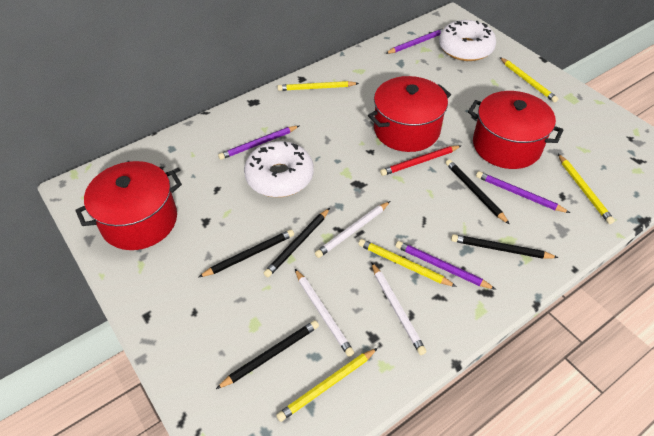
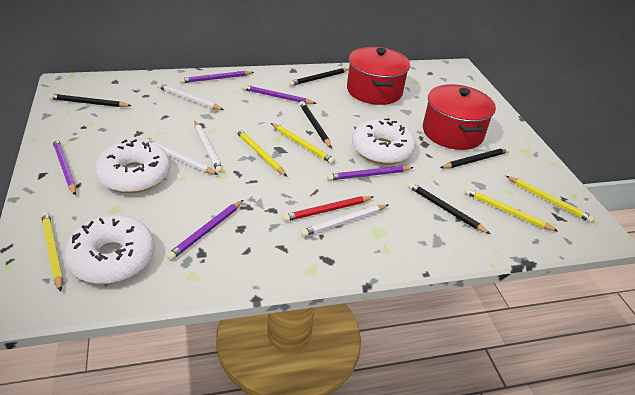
purple pencil: 4 -> 5
red pot: 3 -> 2
white donut: 2 -> 3
white pencil: 3 -> 4

